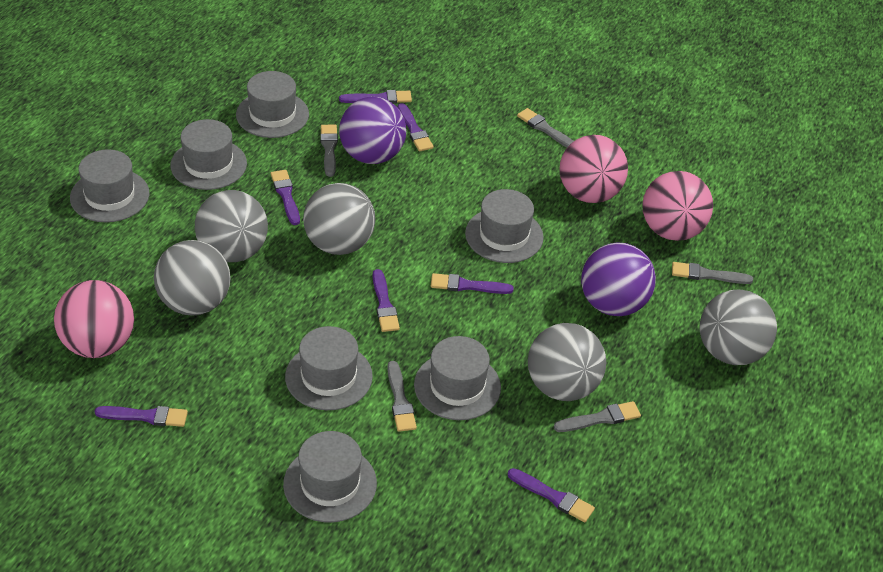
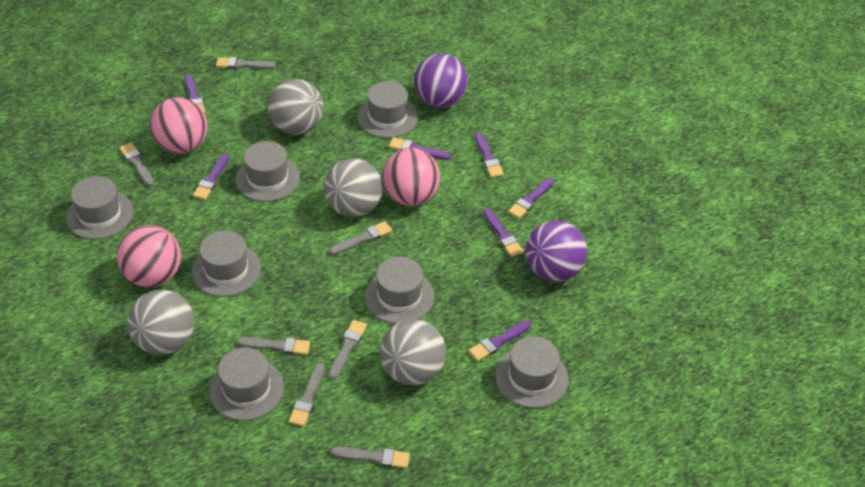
grey ball: 5 -> 4
grey brush: 5 -> 7

